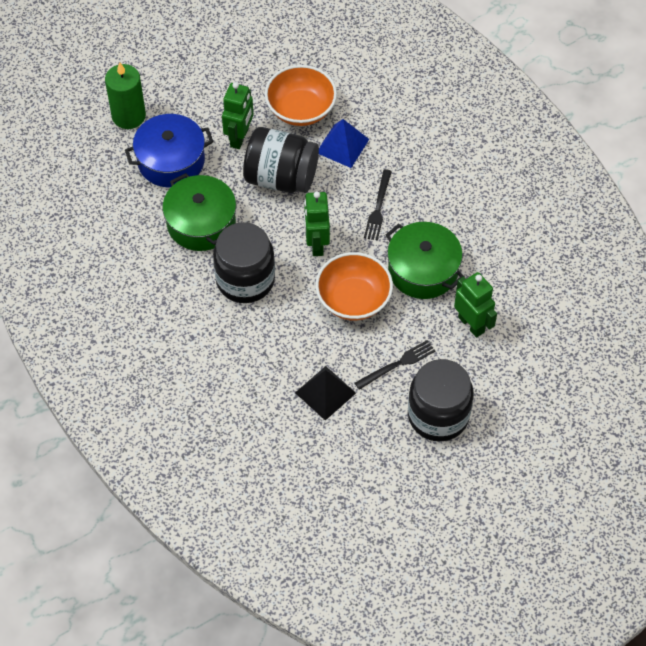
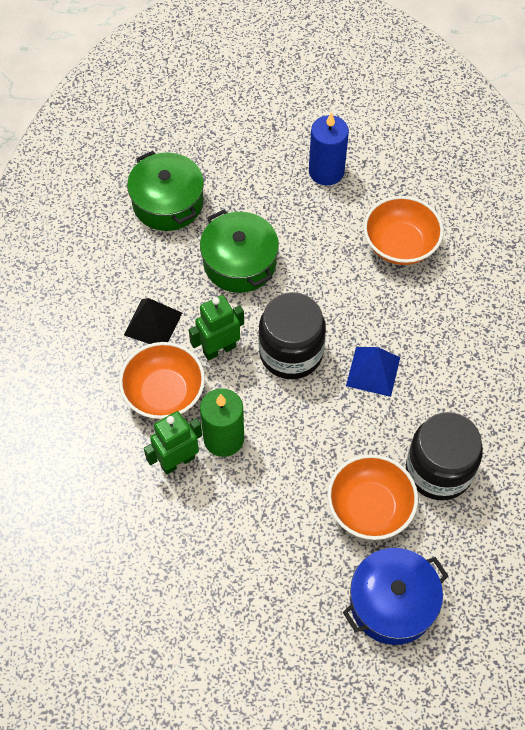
black fork: 2 -> 0
black jar: 3 -> 2
blue candle: 0 -> 1
green robot: 3 -> 2
orange bowl: 2 -> 3

